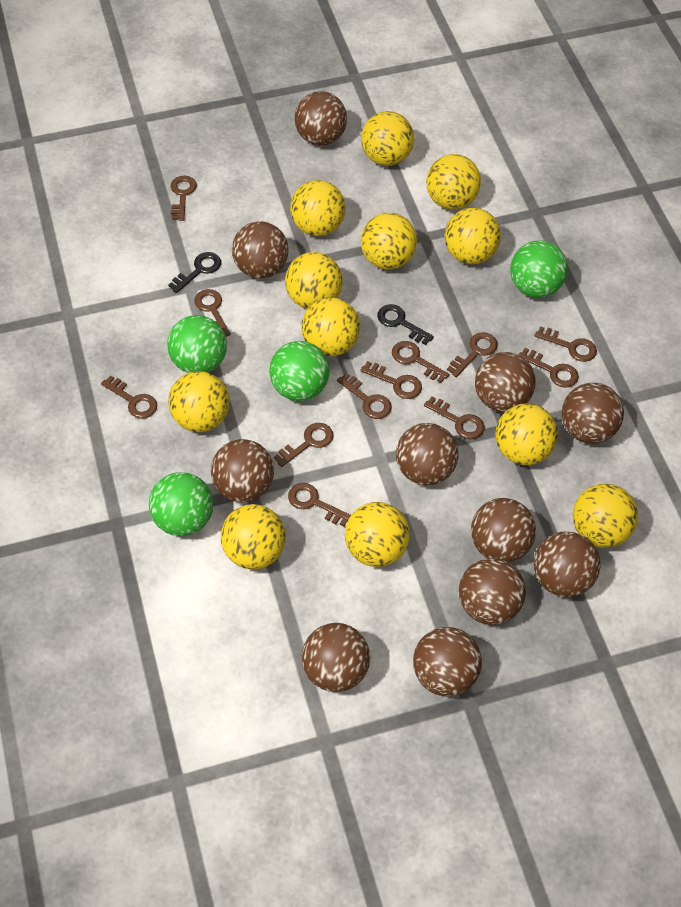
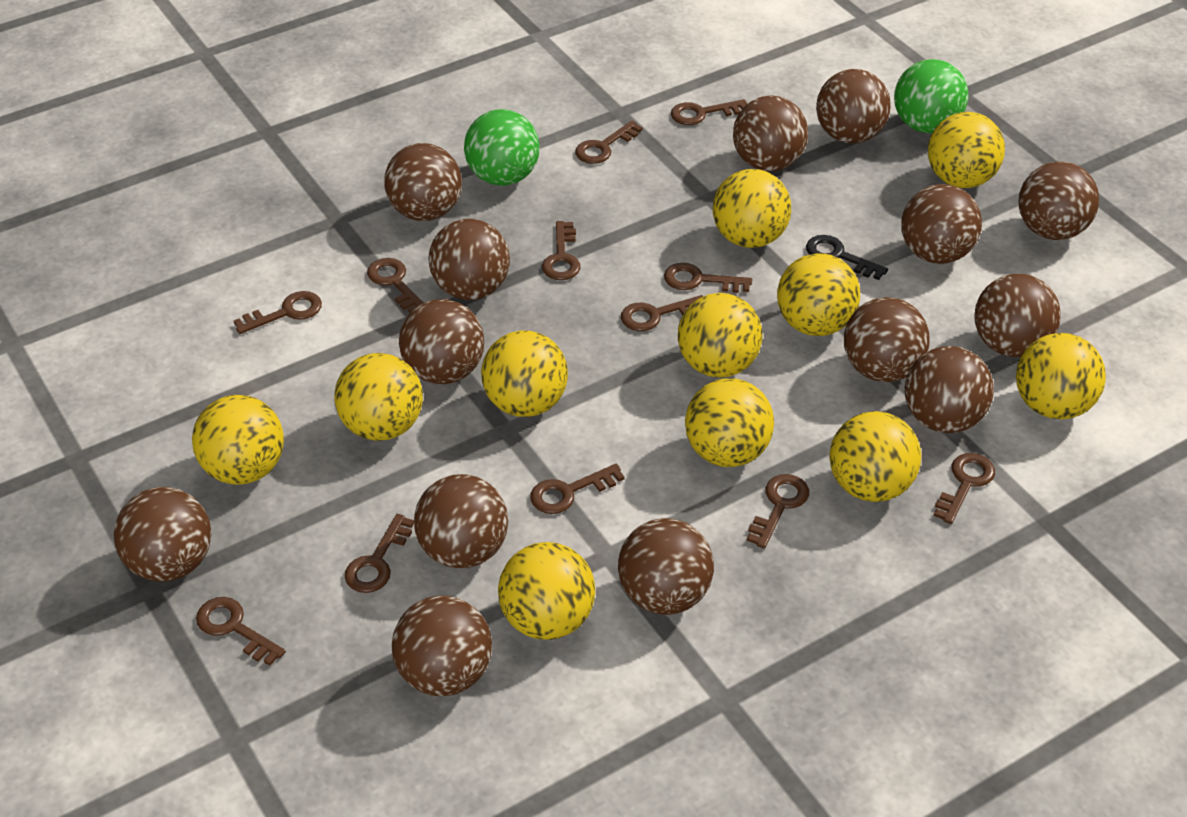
black key: 2 -> 1
brown ball: 11 -> 14
green ball: 4 -> 2
yellow ball: 12 -> 11

